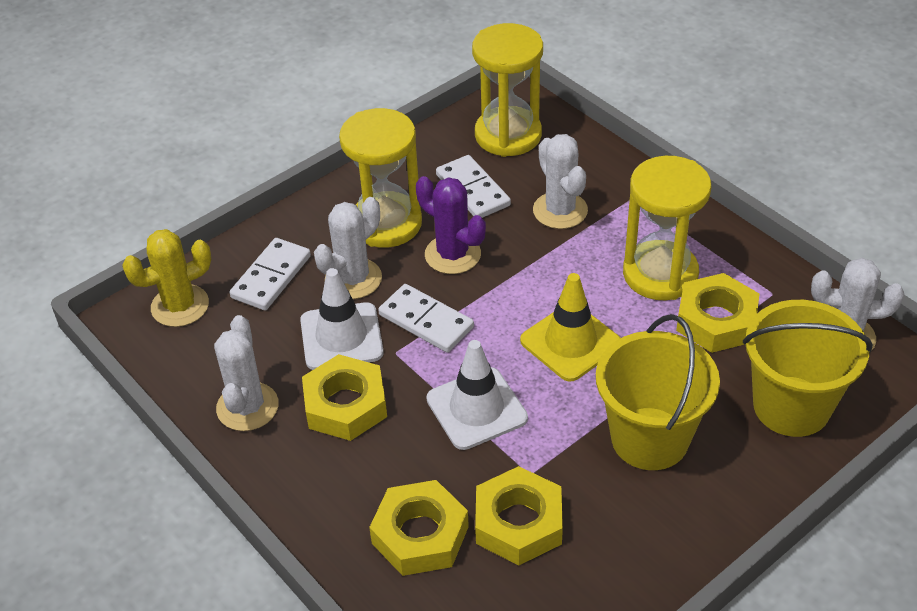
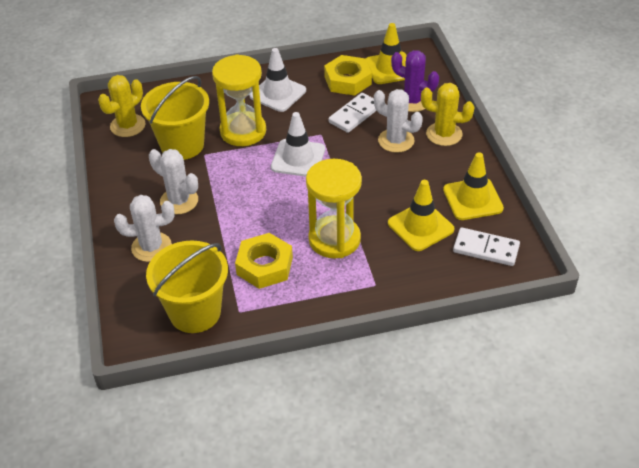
white cactus: 4 -> 3
white domino: 3 -> 2
yellow cactus: 1 -> 2
yellow hourglass: 3 -> 2
yellow nut: 4 -> 2
yellow traffic cone: 1 -> 3

